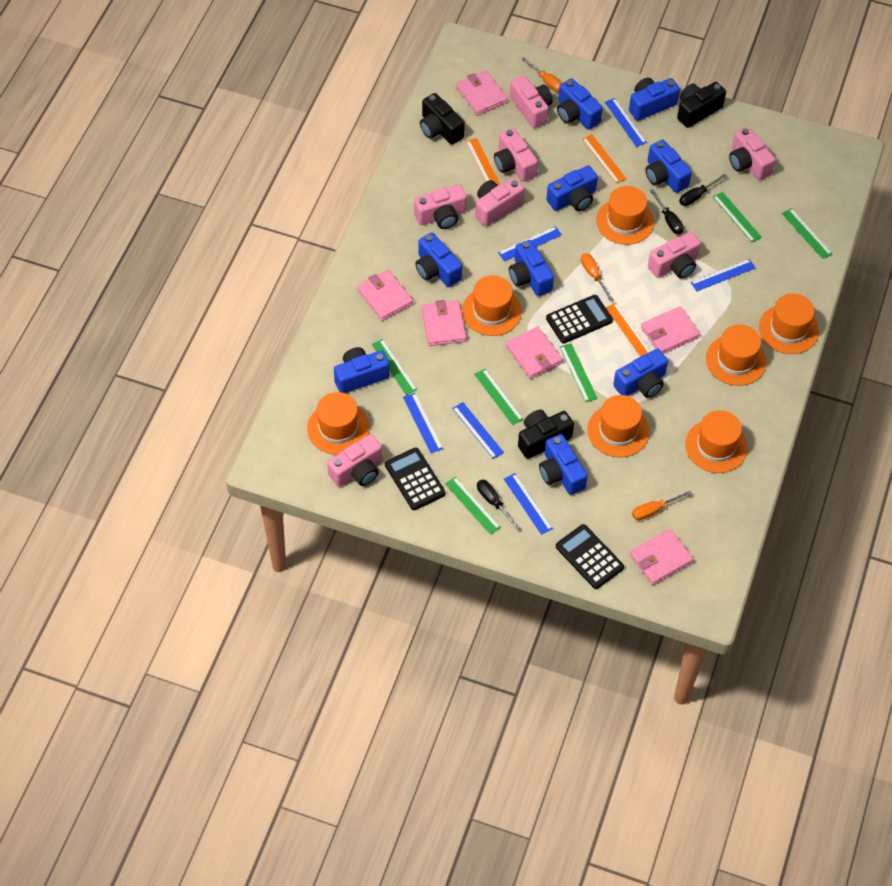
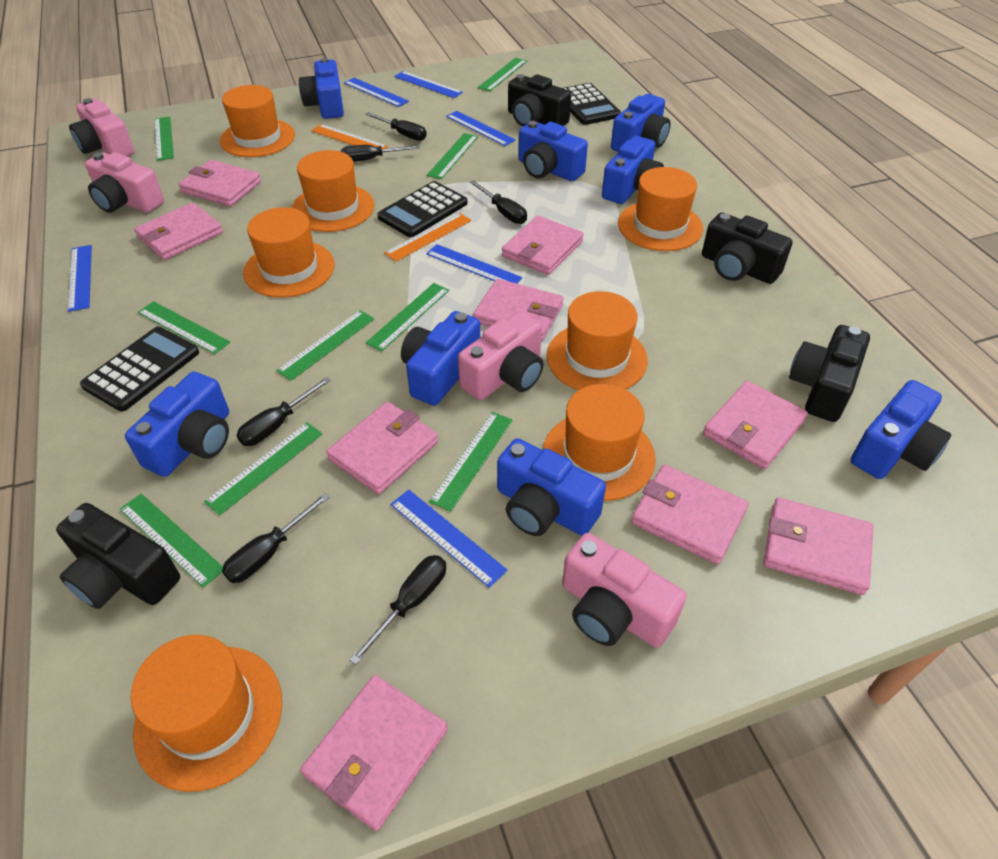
black camera: 3 -> 4
black screwdriver: 3 -> 6
blue camera: 9 -> 8
green ruler: 6 -> 9
orange ruler: 3 -> 2
orange screwdriver: 3 -> 0
pink camera: 7 -> 4
pink wallet: 6 -> 9

